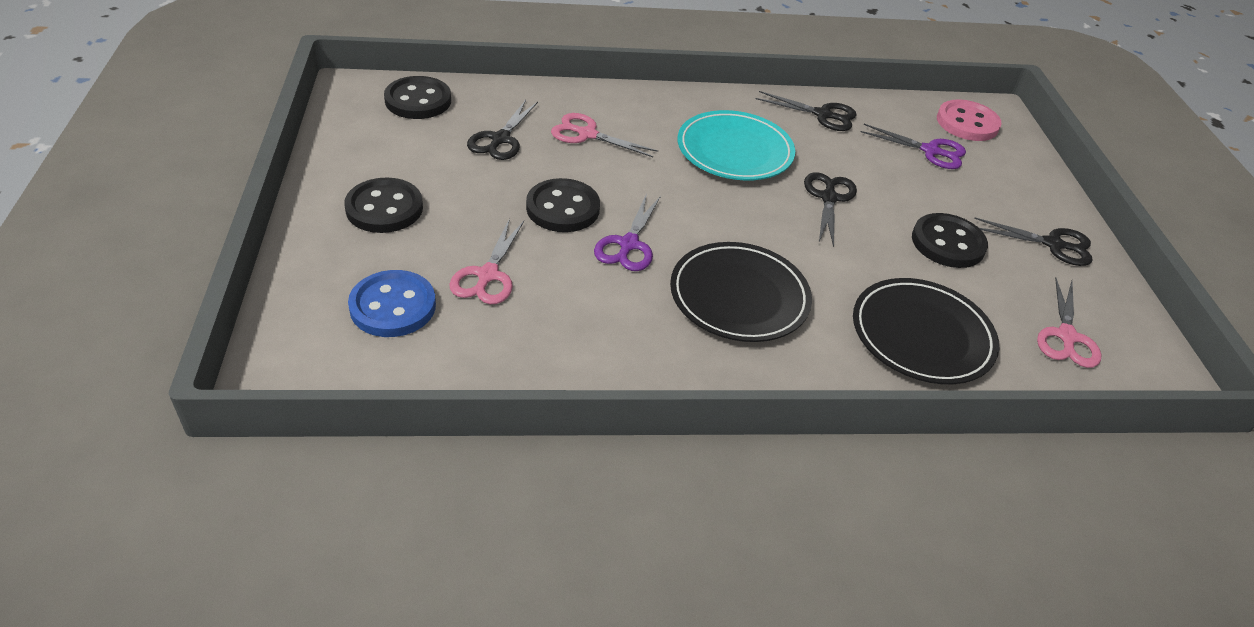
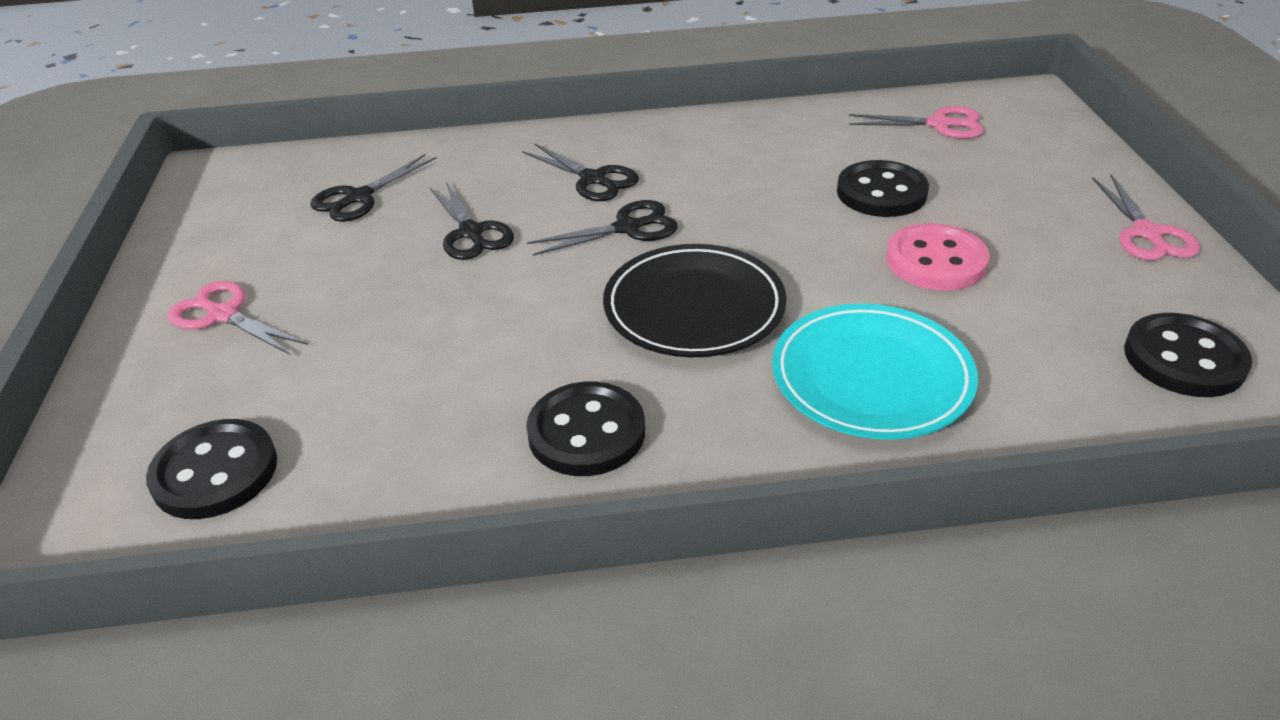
black plate: 2 -> 1
blue button: 1 -> 0
purple scissors: 2 -> 0

